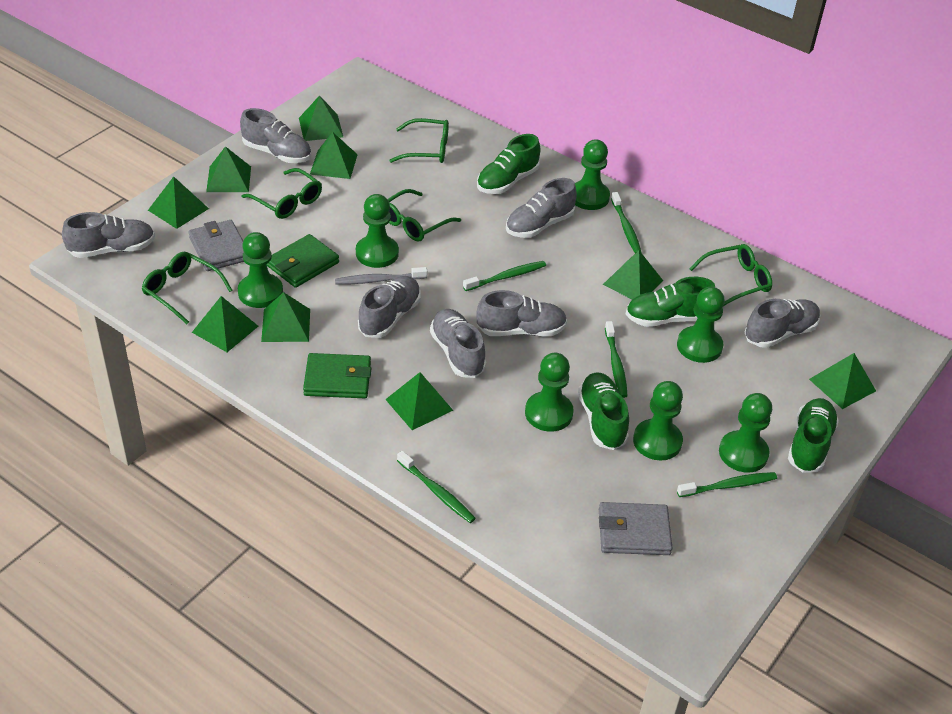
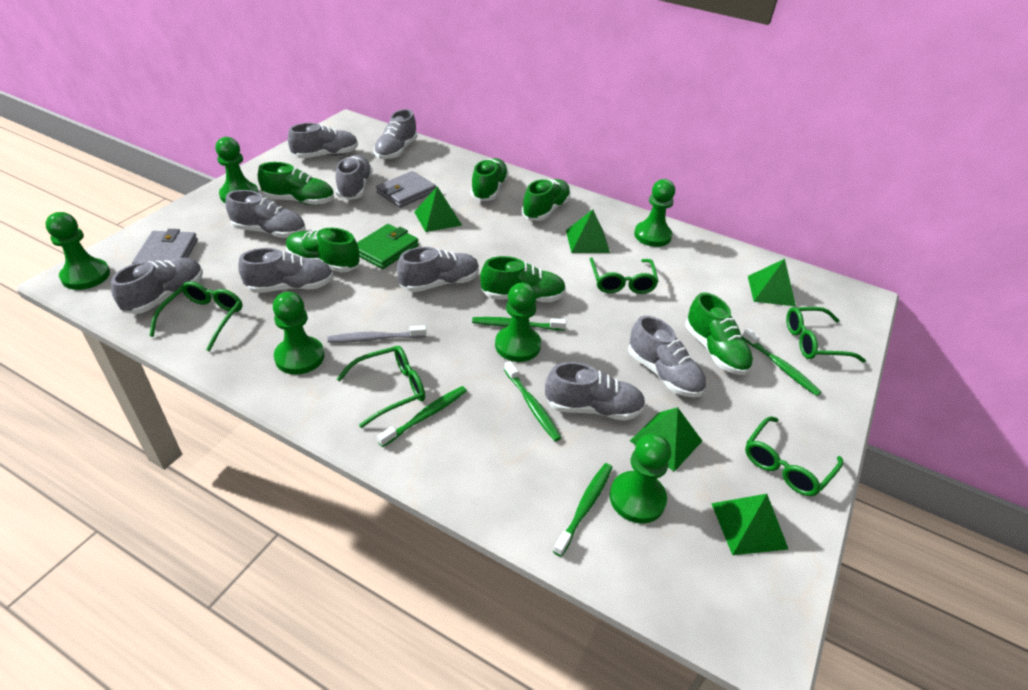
green pawn: 7 -> 6
green pyramid: 9 -> 5
green shoe: 4 -> 6
green wallet: 2 -> 1
grey shoe: 7 -> 9

